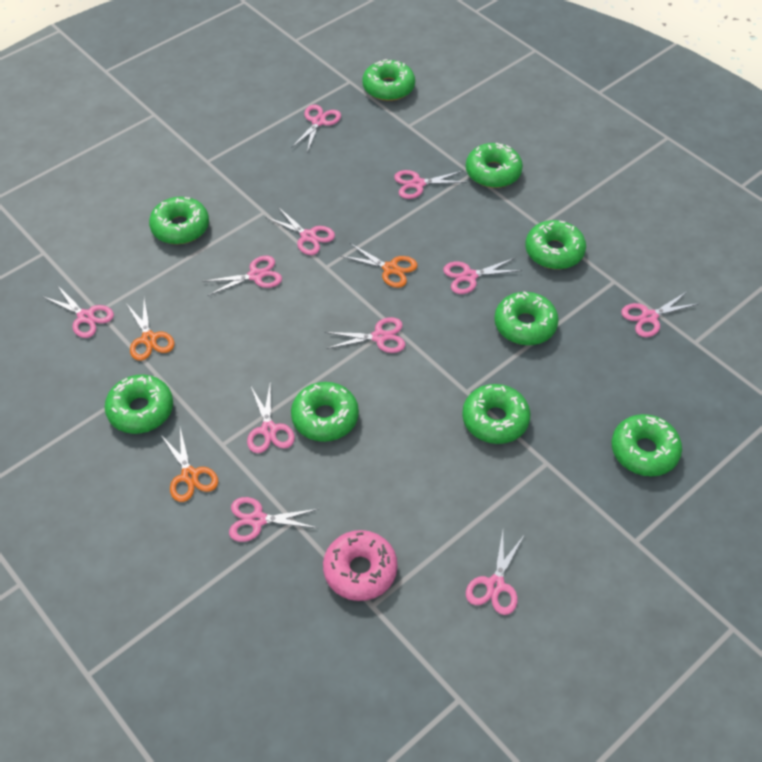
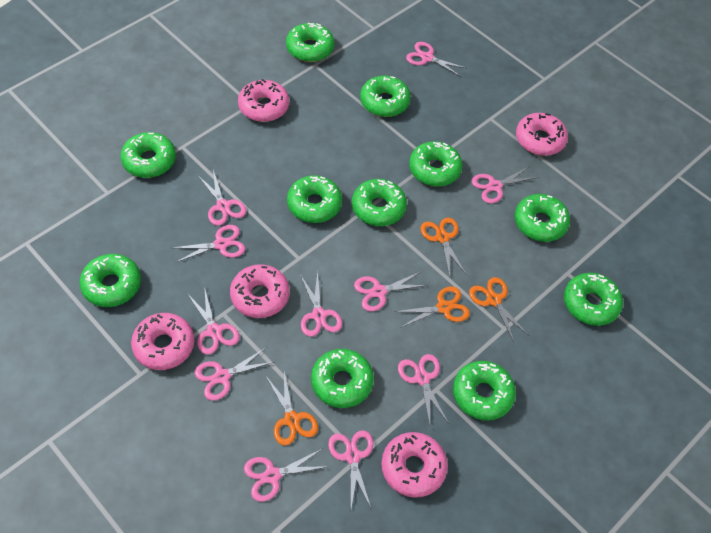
green donut: 9 -> 11
orange scissors: 3 -> 4
pink donut: 1 -> 5

